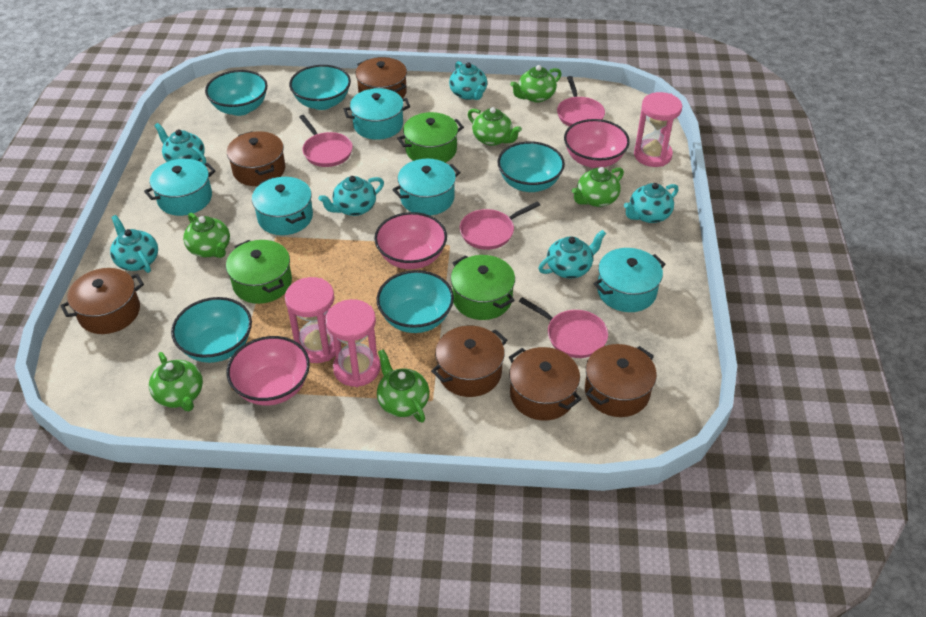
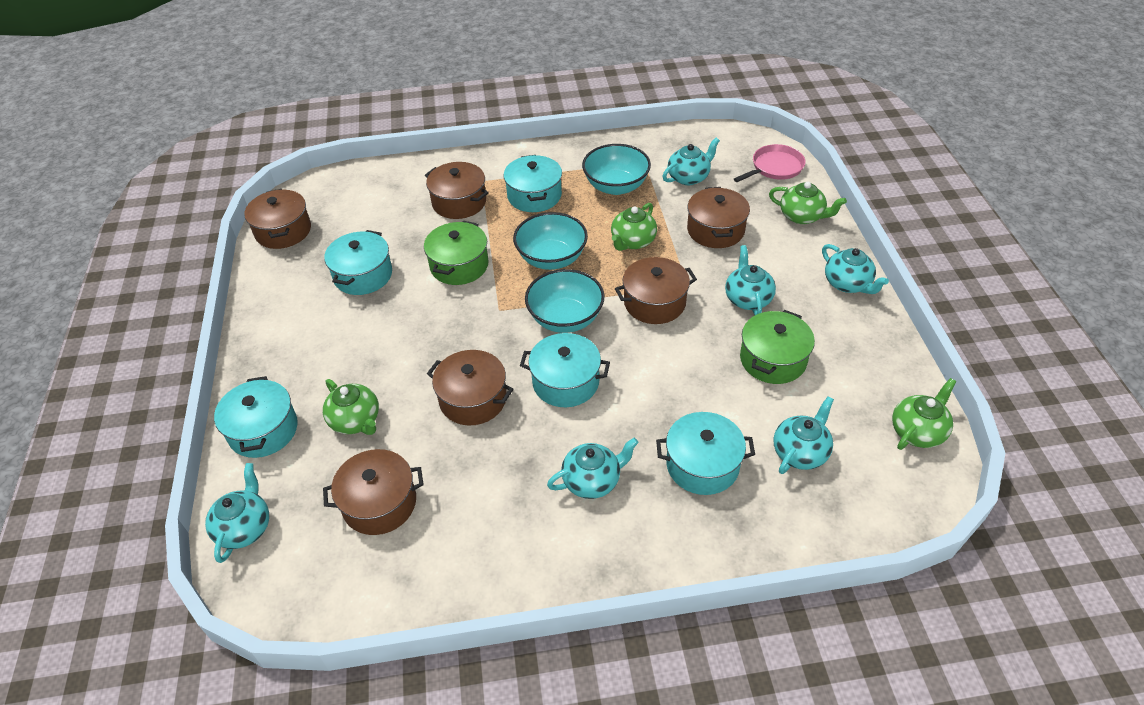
green pot: 3 -> 2
green teapot: 6 -> 4
pink bowl: 3 -> 0
pink hourglass: 3 -> 0
pink pan: 4 -> 1
turquoise bowl: 5 -> 3

